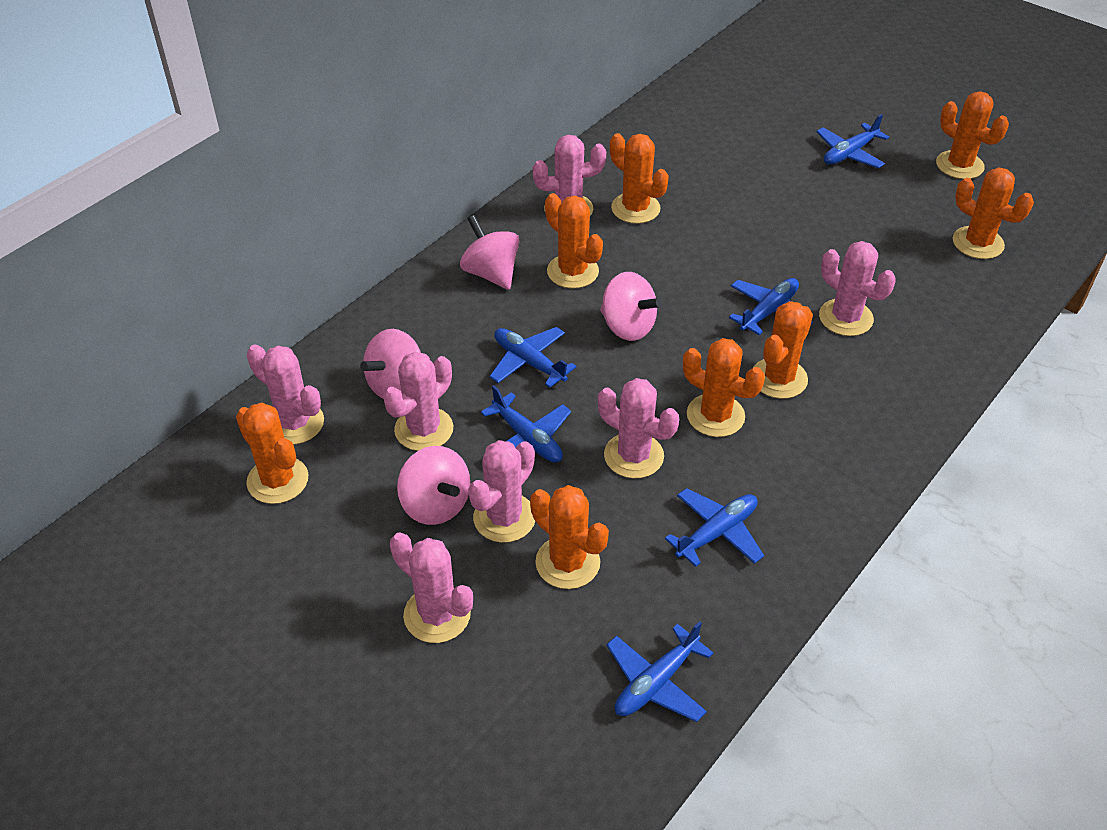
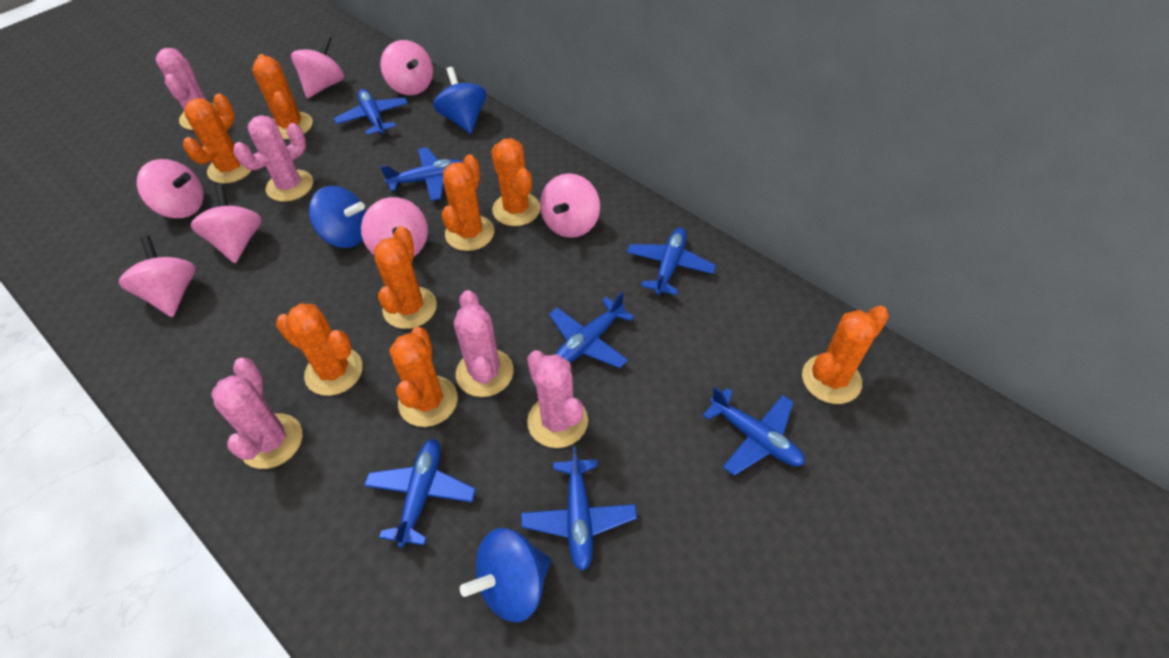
blue plane: 6 -> 7
blue spinning top: 0 -> 3
pink cactus: 7 -> 5
pink spinning top: 4 -> 7

